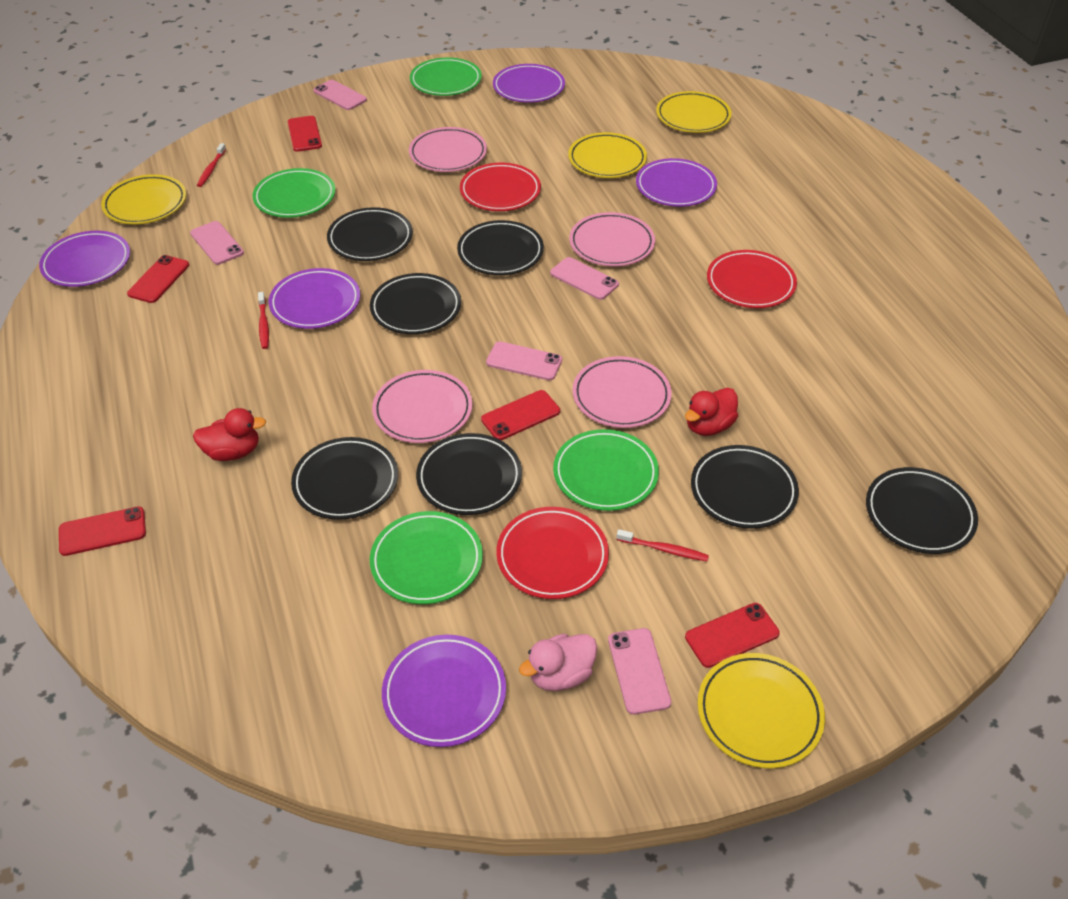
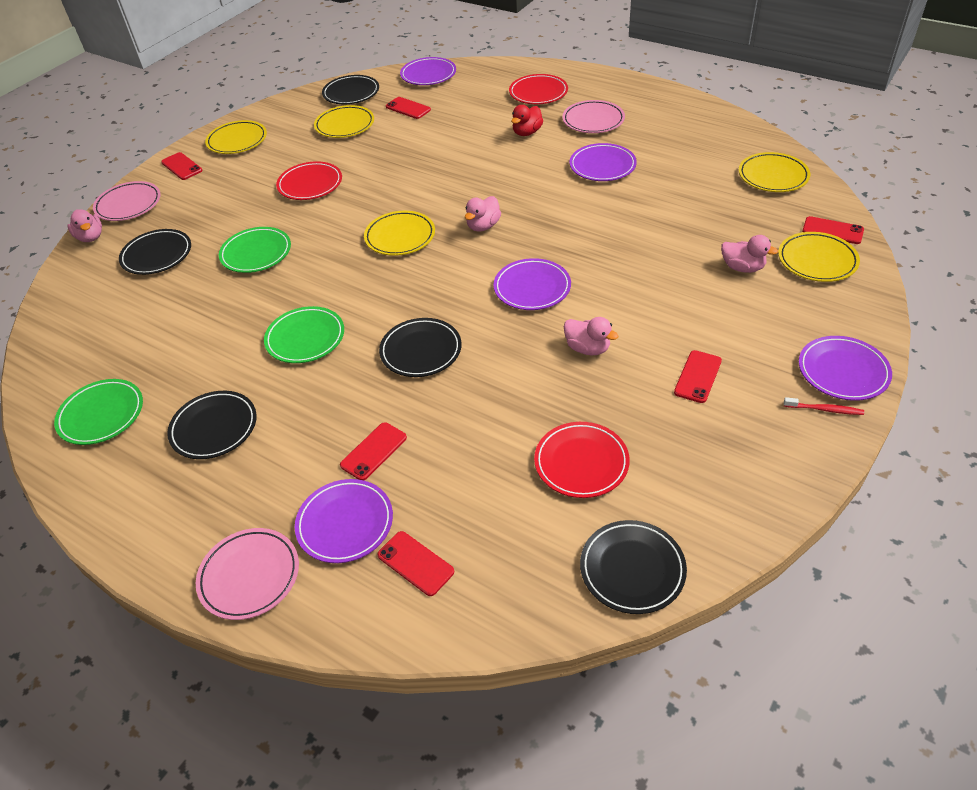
black plate: 7 -> 5
green plate: 4 -> 3
pink duck: 1 -> 4
pink phone: 5 -> 0
pink plate: 4 -> 3
red duck: 2 -> 1
red phone: 5 -> 6
red toothbrush: 3 -> 1
yellow plate: 4 -> 5

